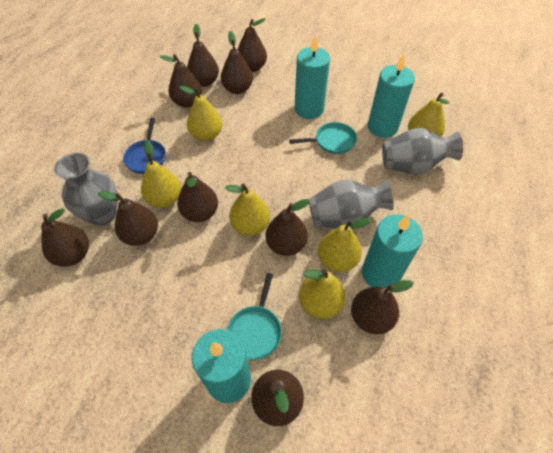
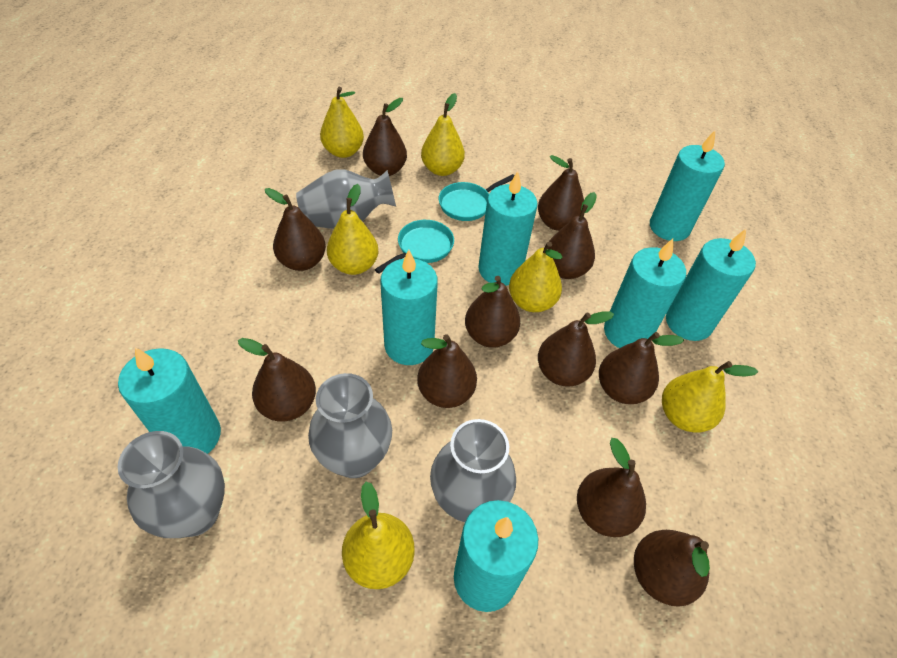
blue pan: 1 -> 0
brown pear: 10 -> 11
grey vase: 3 -> 4
turquoise candle: 4 -> 7

